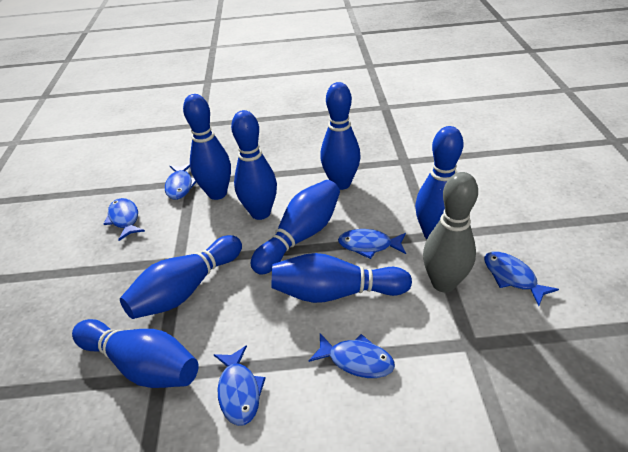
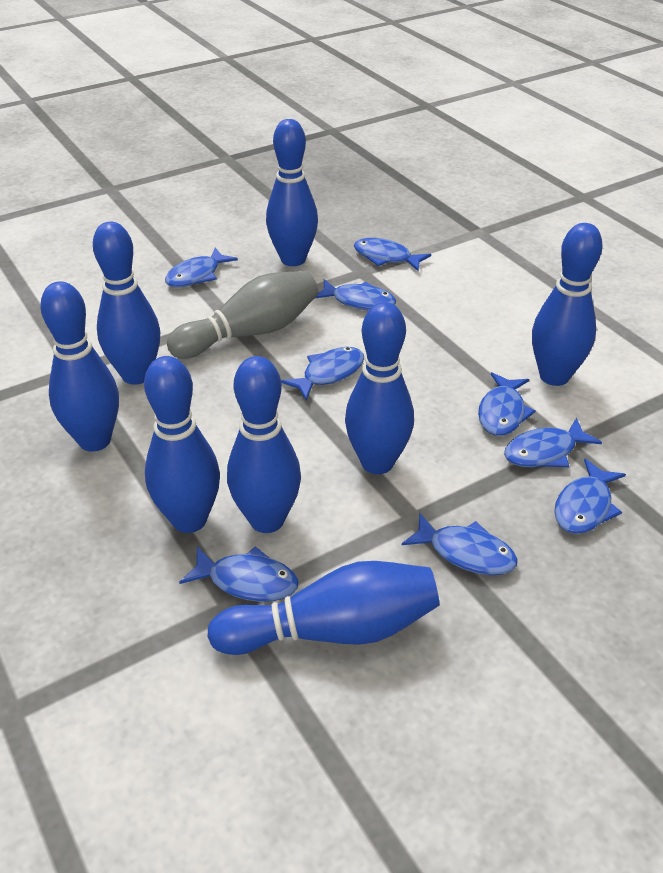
blue fish: 6 -> 9

